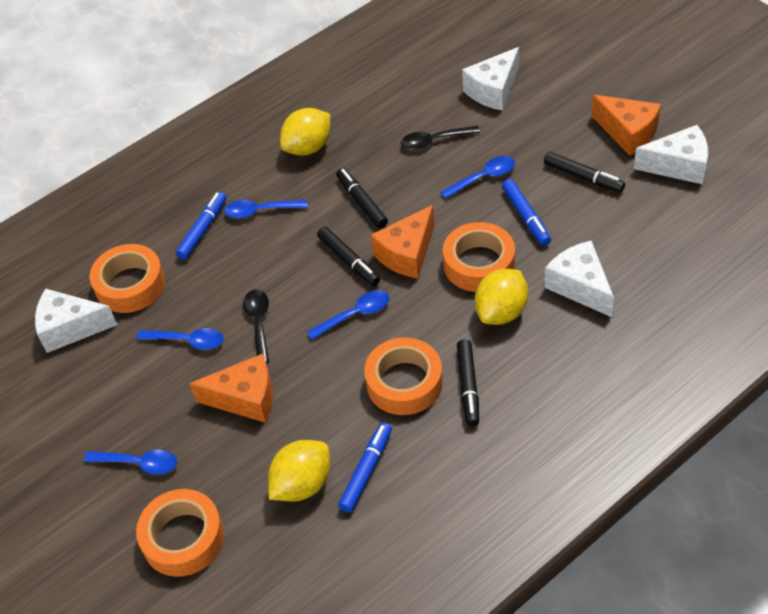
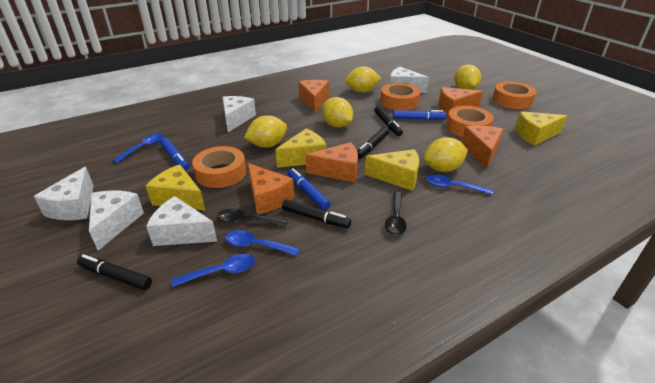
blue spoon: 5 -> 4
orange cheese: 3 -> 5
white cheese: 4 -> 5
yellow cheese: 0 -> 4
yellow lemon: 3 -> 5

